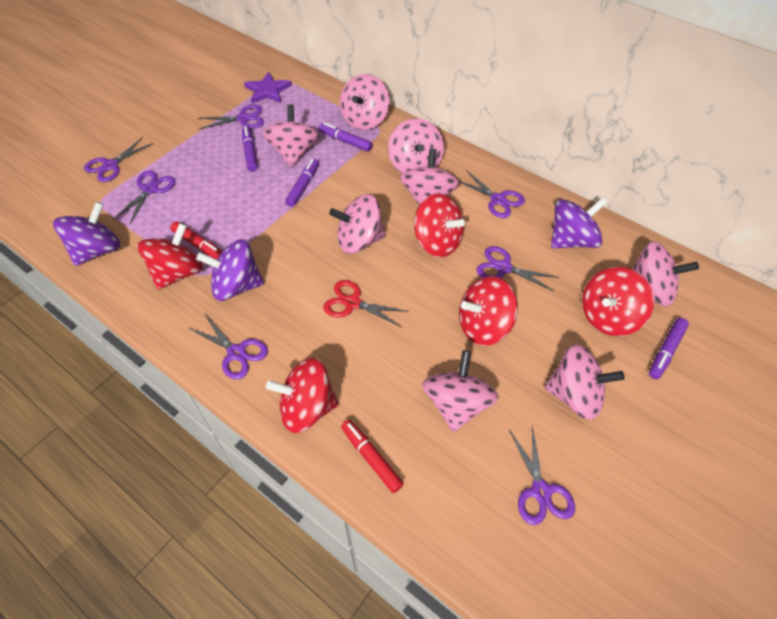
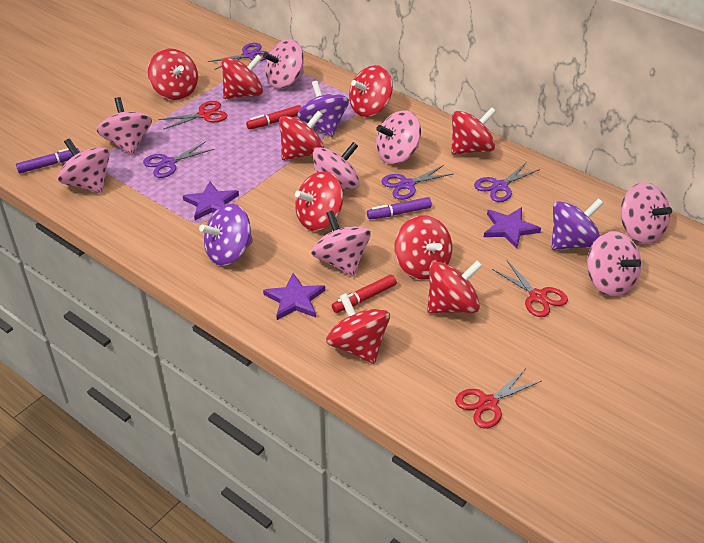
purple marker: 4 -> 2
purple scissors: 7 -> 4
purple star: 1 -> 3
red scissors: 1 -> 3
red spinning top: 5 -> 9

